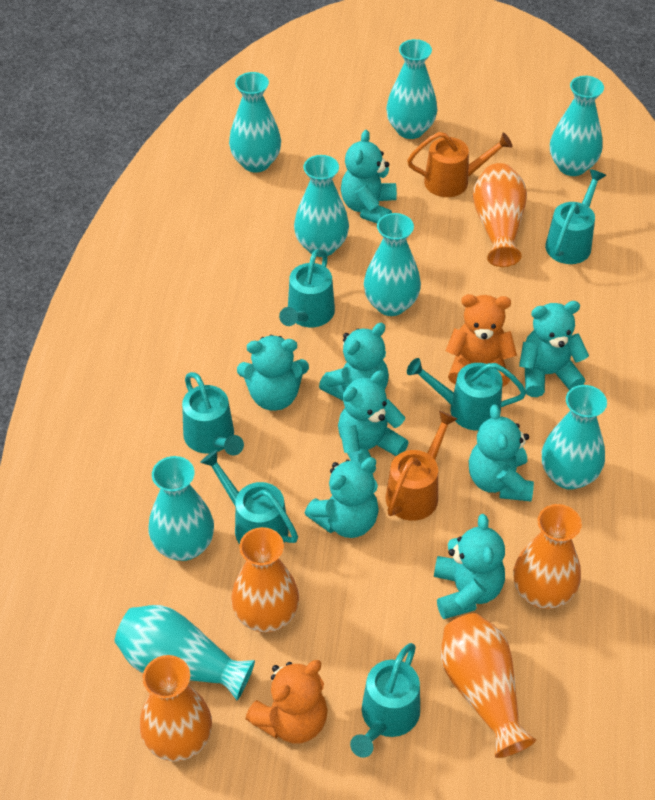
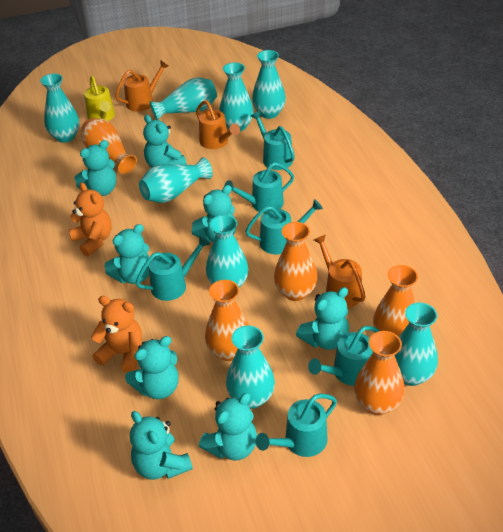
orange watering can: 2 -> 3
yellow watering can: 0 -> 1

